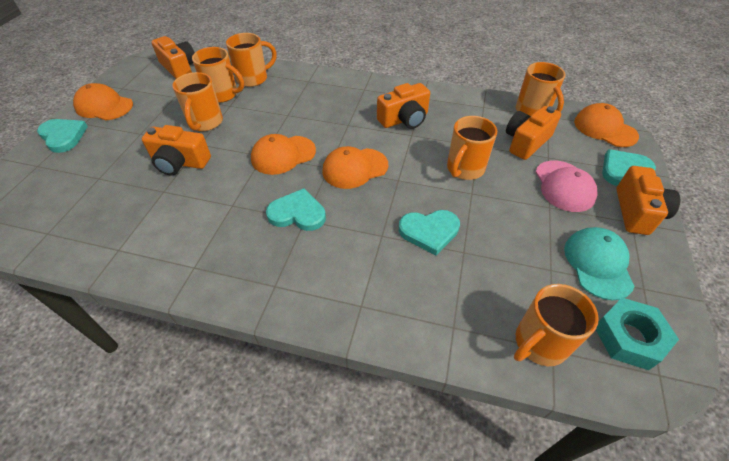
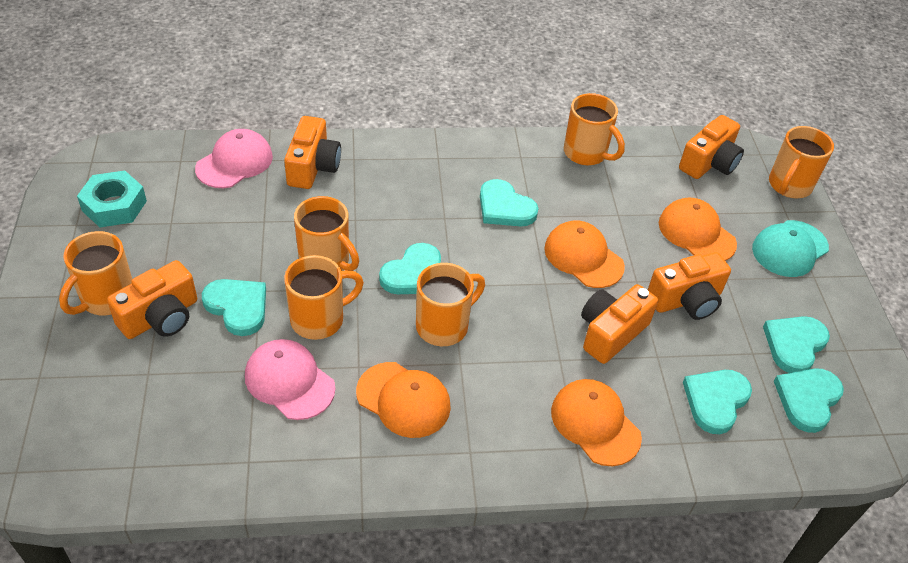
pink cap: 1 -> 2
turquoise heart: 4 -> 6

